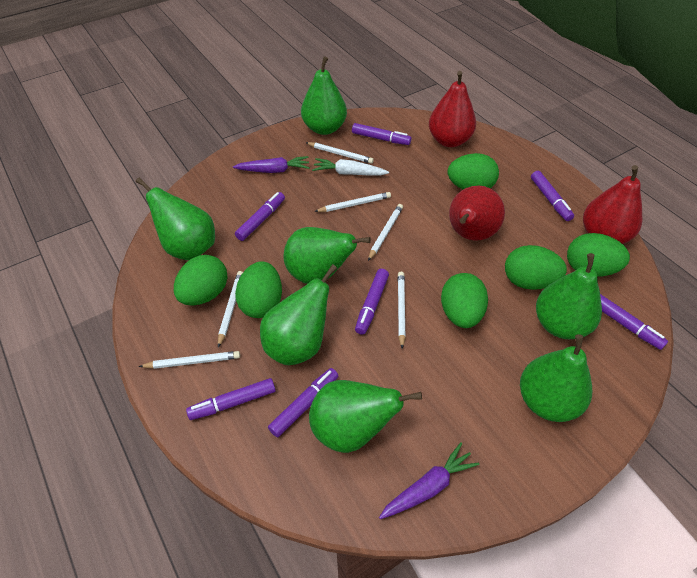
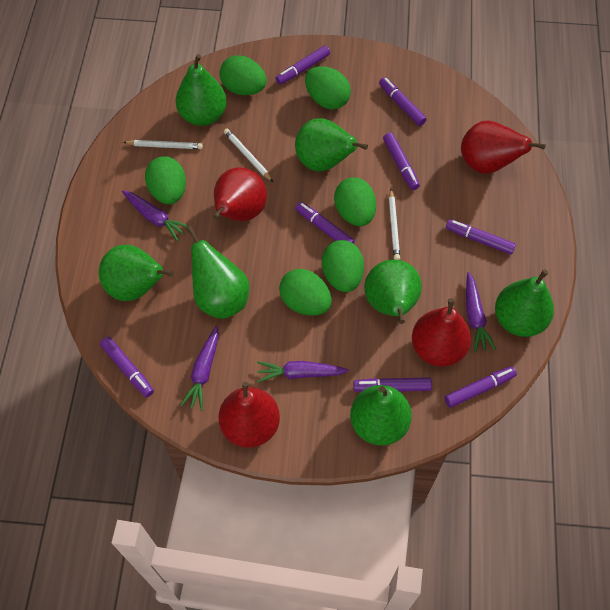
purple carrot: 2 -> 4
purple marker: 7 -> 8
red pear: 3 -> 4
white carrot: 1 -> 0
white pencil: 6 -> 3

